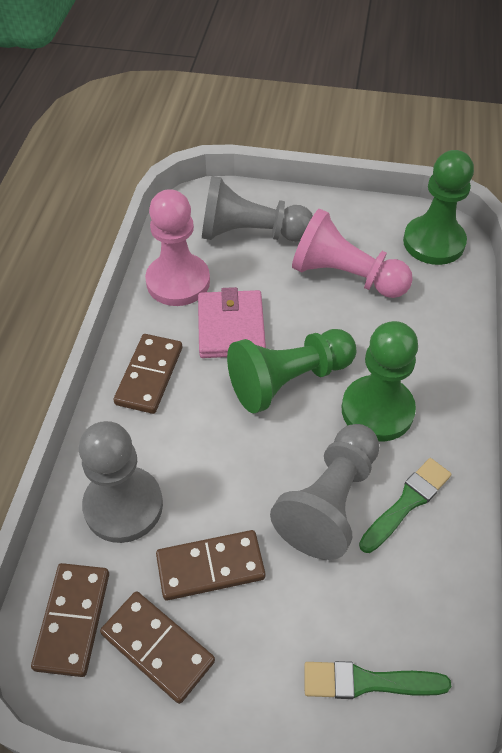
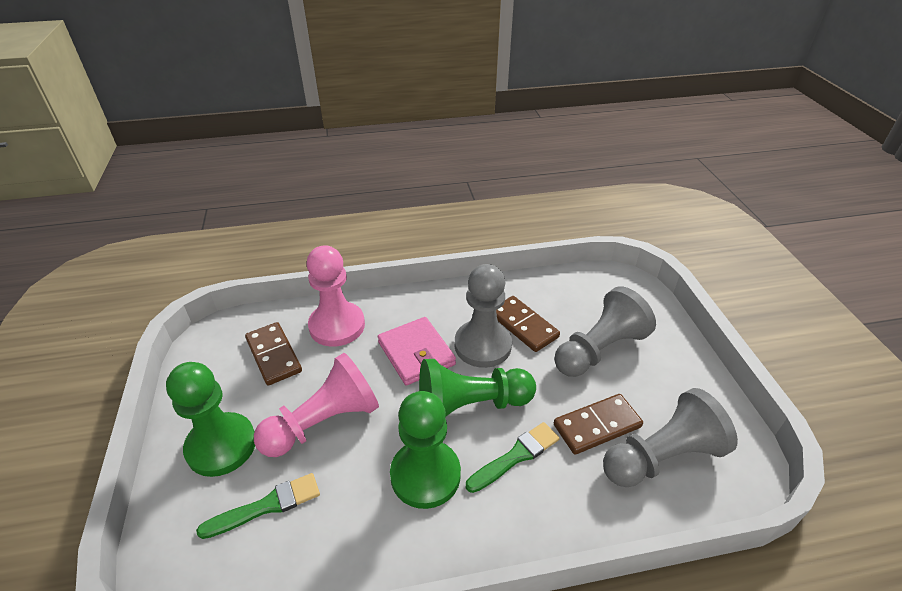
brown domino: 4 -> 3

